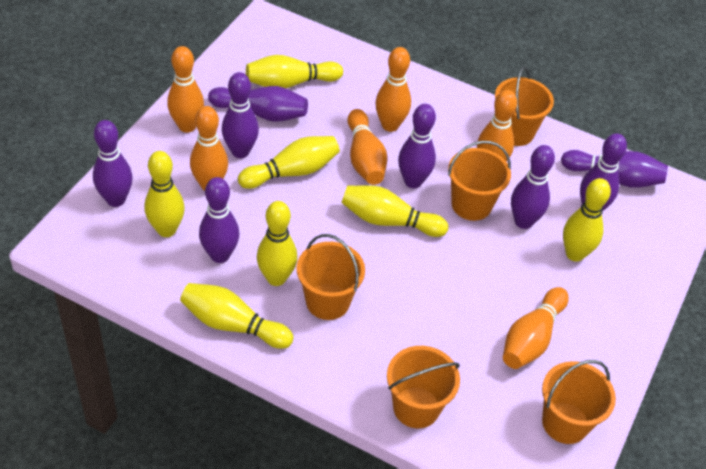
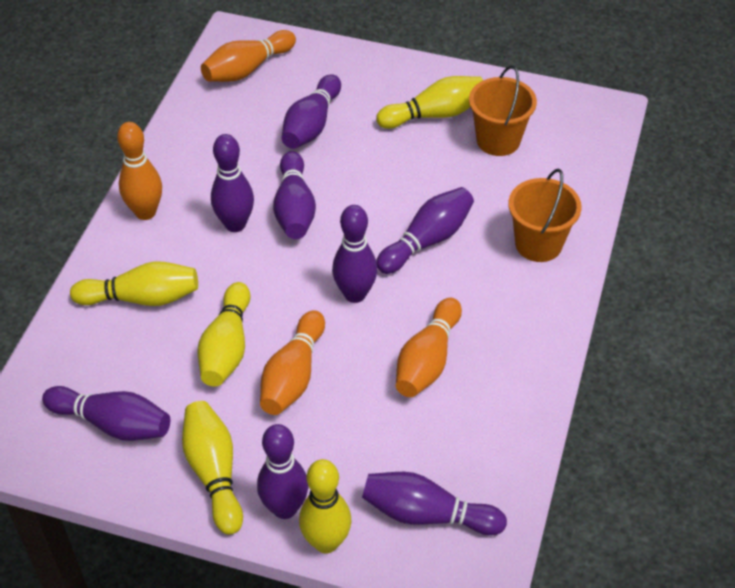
orange bowling pin: 6 -> 4
orange bucket: 5 -> 2
yellow bowling pin: 7 -> 5

